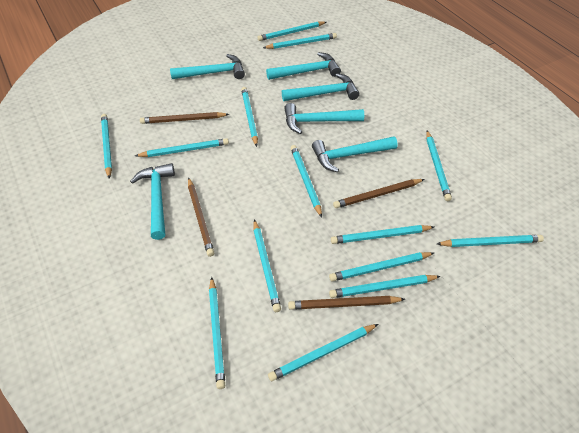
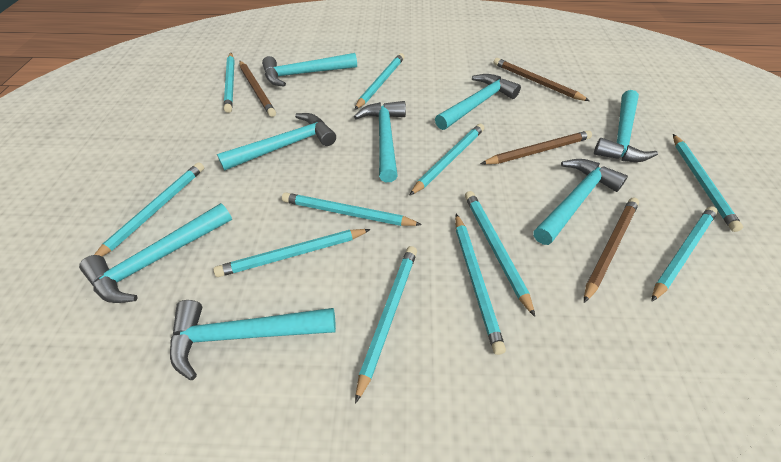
turquoise hammer: 6 -> 8
turquoise pencil: 14 -> 11

